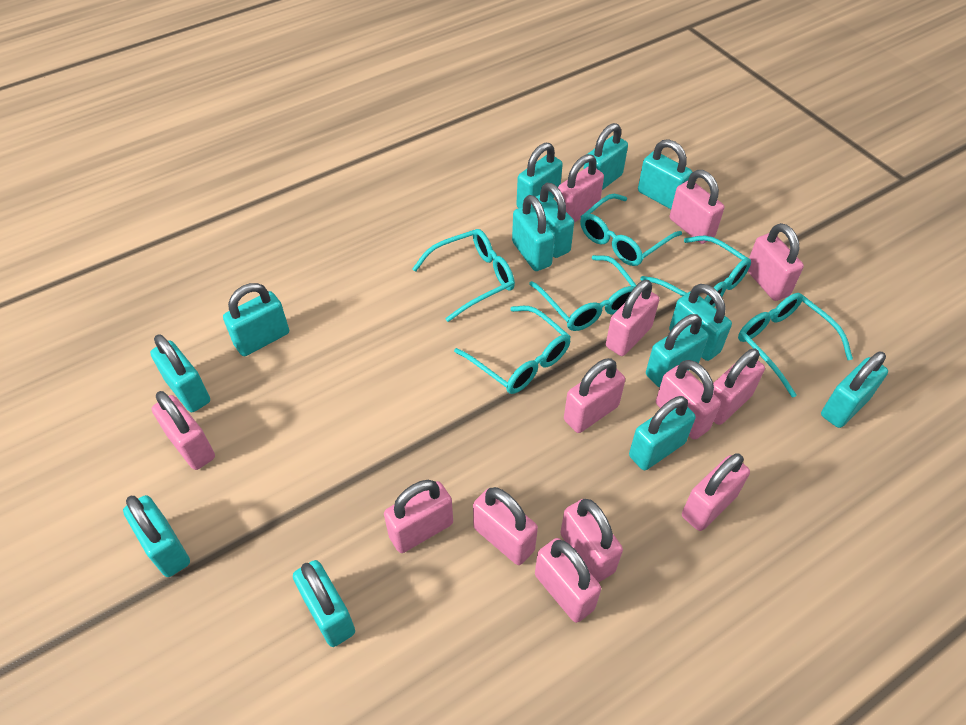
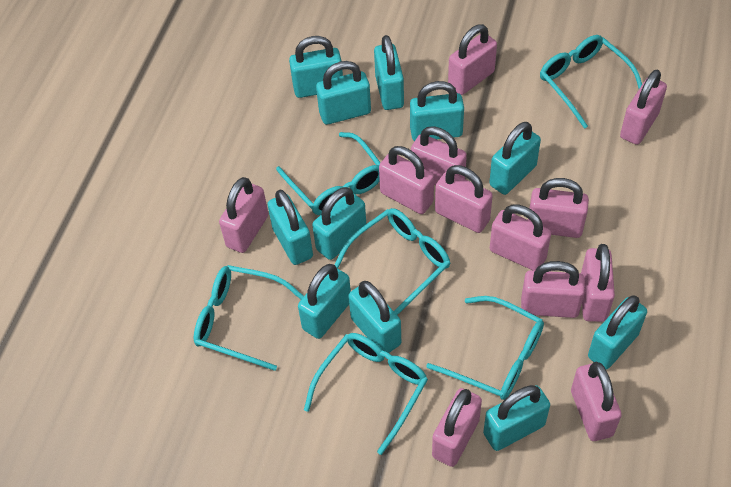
pink padlock: 13 -> 12
turquoise padlock: 13 -> 11

